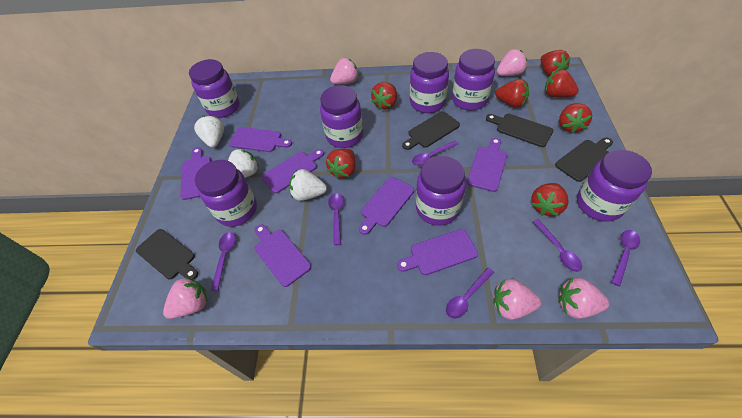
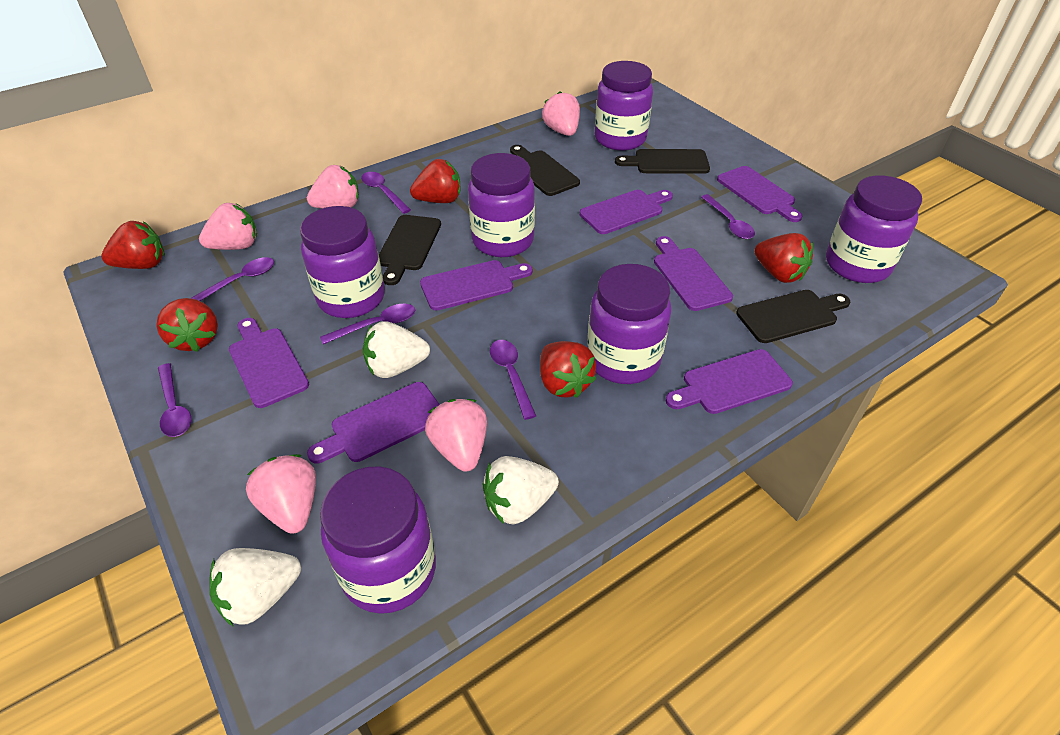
purple jar: 7 -> 6
red strawberry: 7 -> 5

